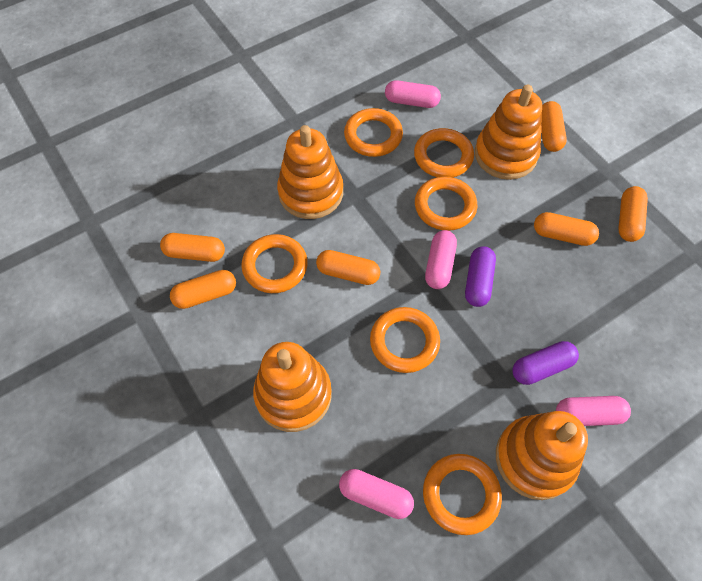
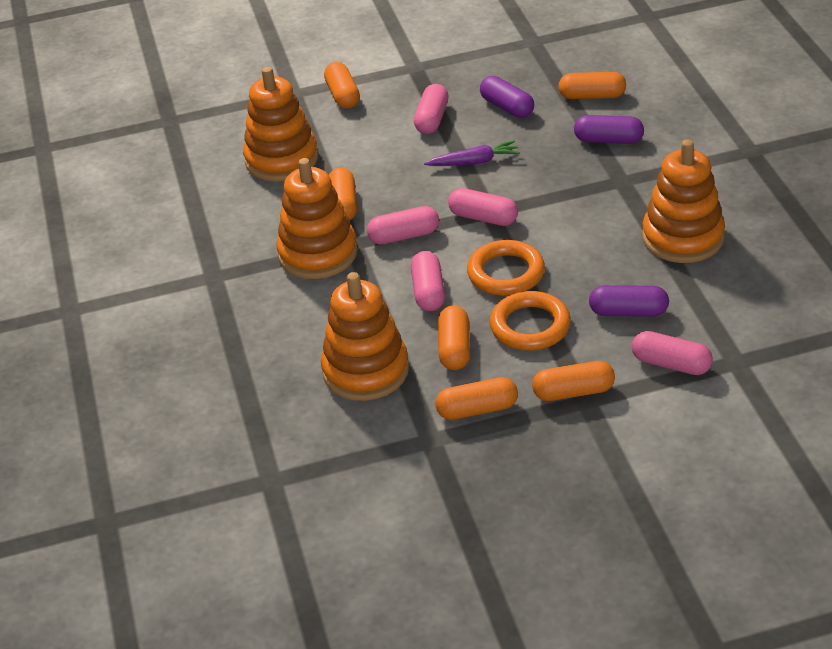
orange ring: 6 -> 2
pink capsule: 4 -> 5
purple capsule: 2 -> 3
purple carrot: 0 -> 1

